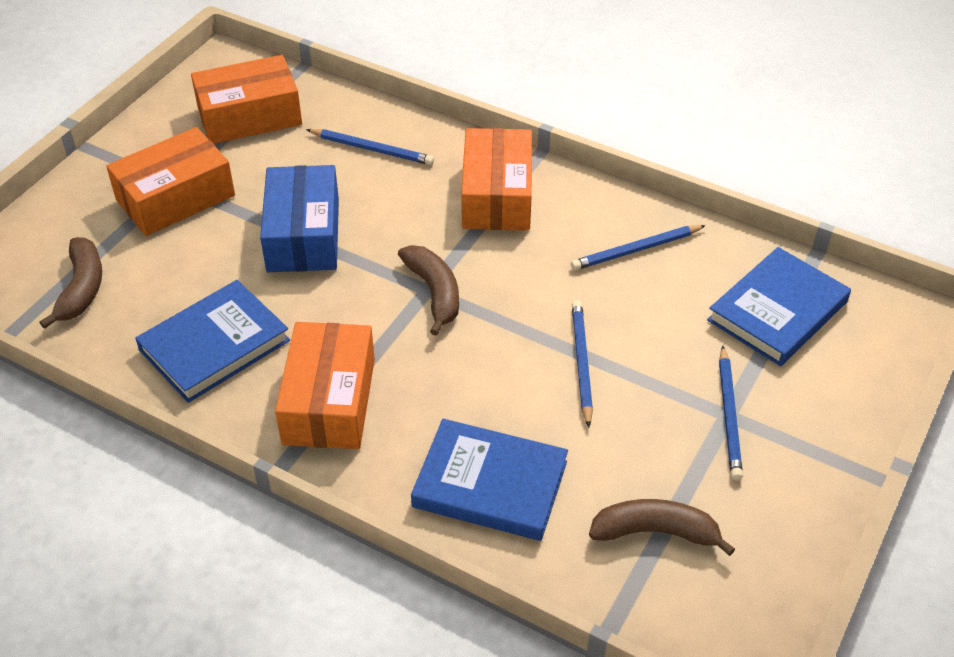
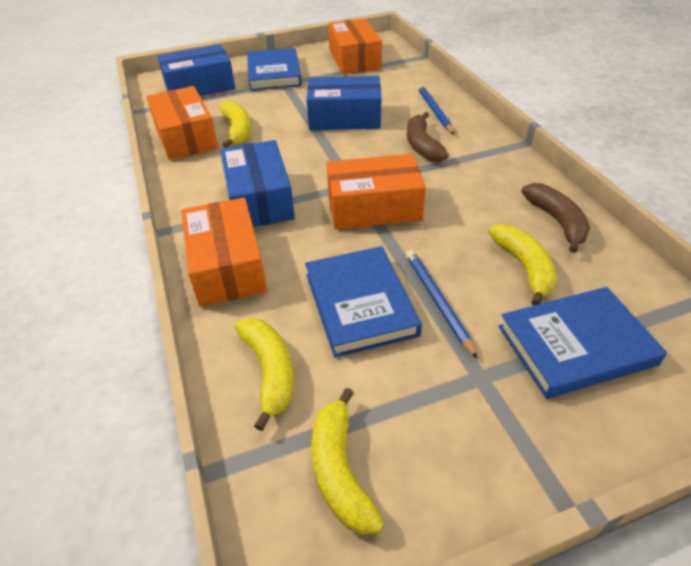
blue box: 1 -> 3
blue pencil: 4 -> 2
brown banana: 3 -> 2
yellow banana: 0 -> 4

